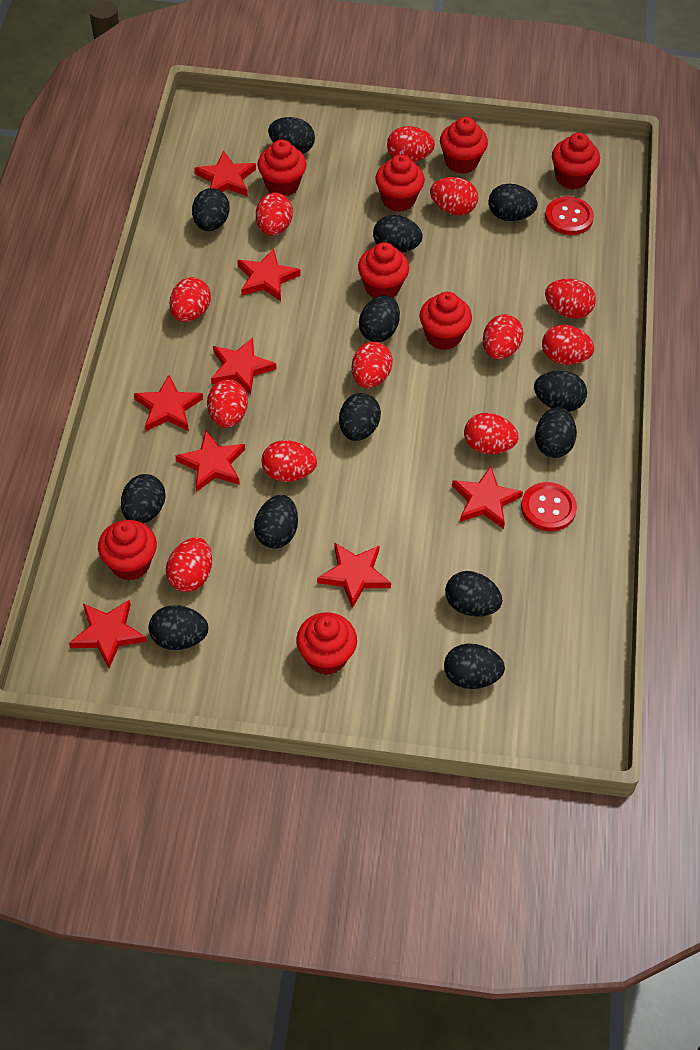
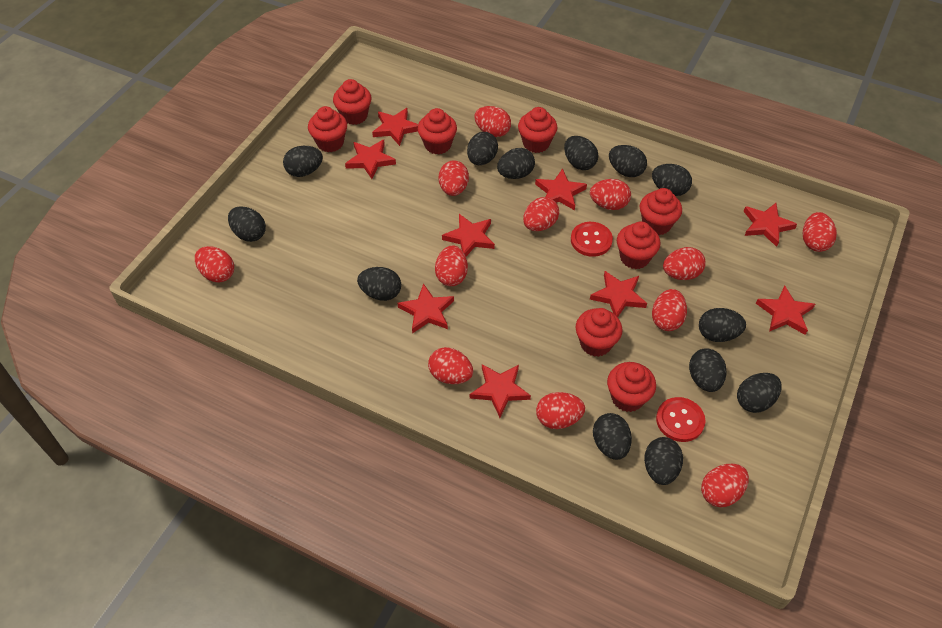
red star: 8 -> 9

